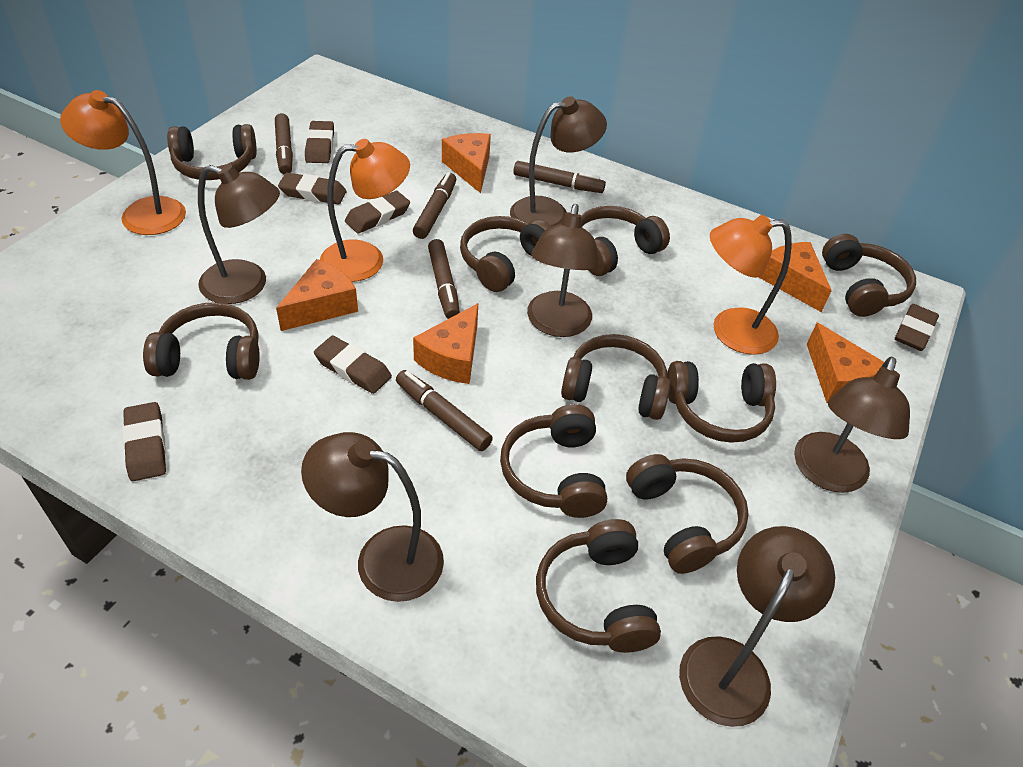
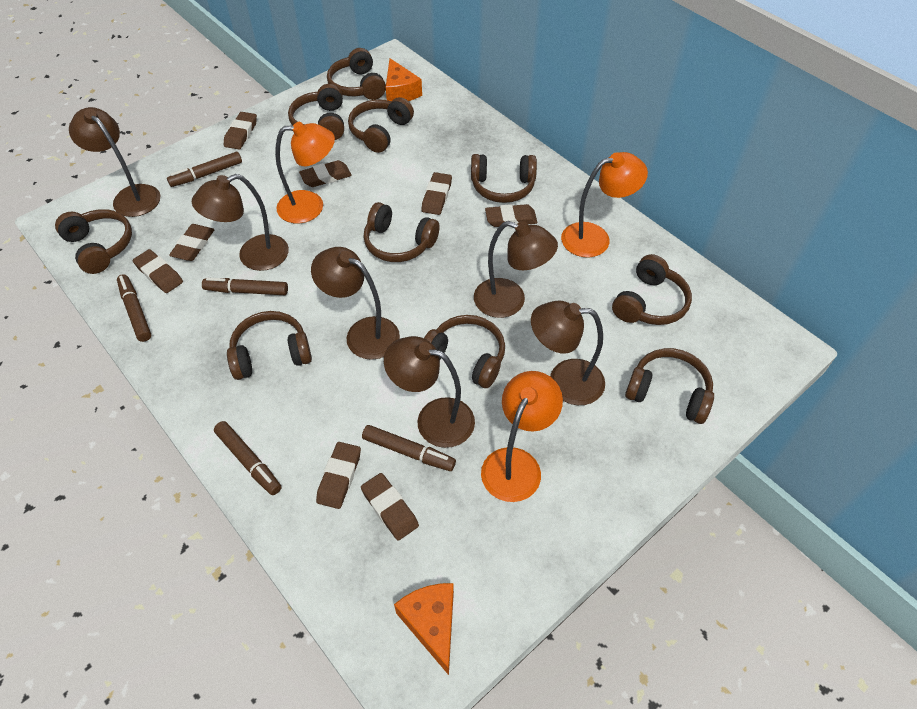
brown eraser: 6 -> 8
orange cheese: 5 -> 2

